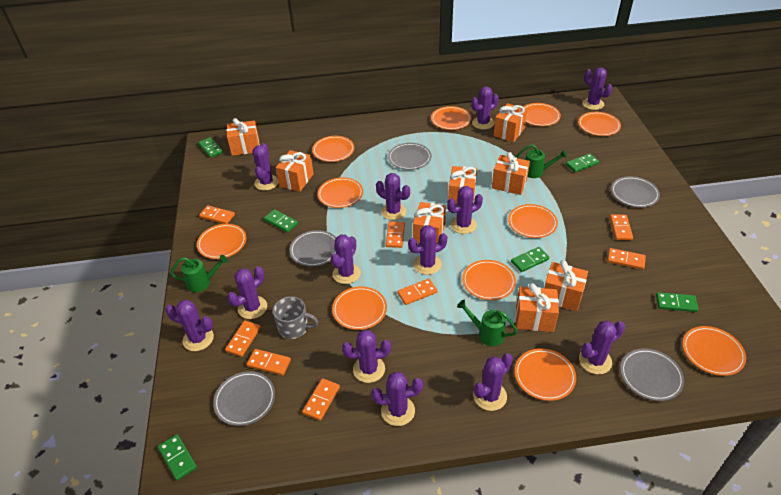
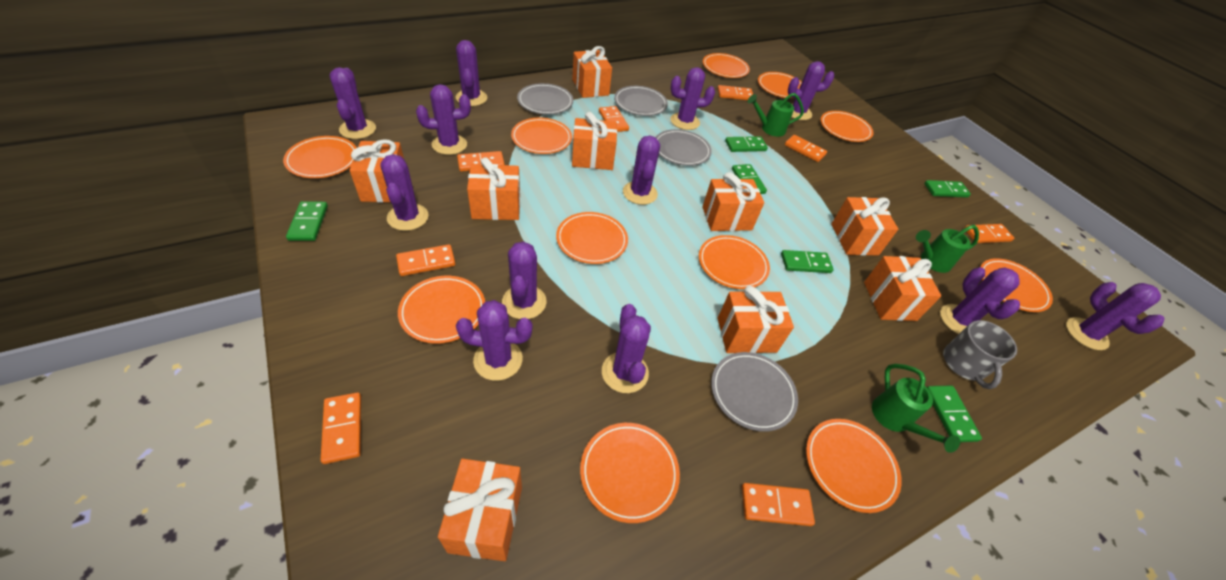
grey plate: 5 -> 4
orange gift: 8 -> 9
purple cactus: 13 -> 12

